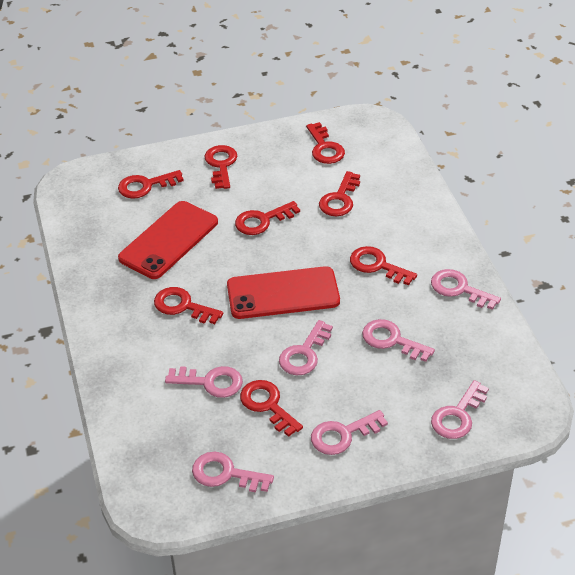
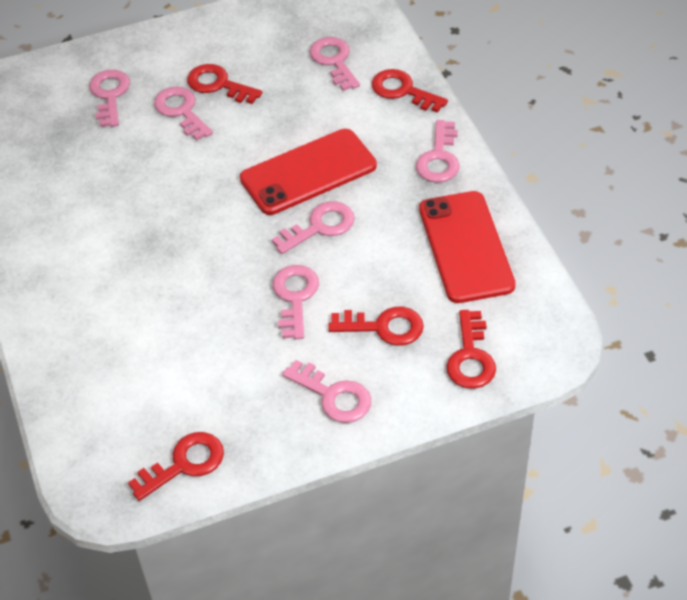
red key: 8 -> 5

